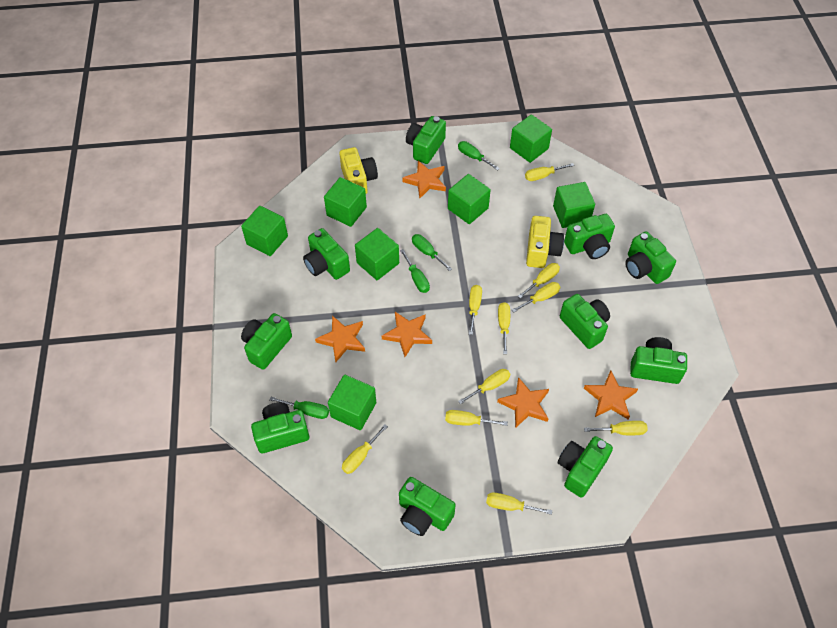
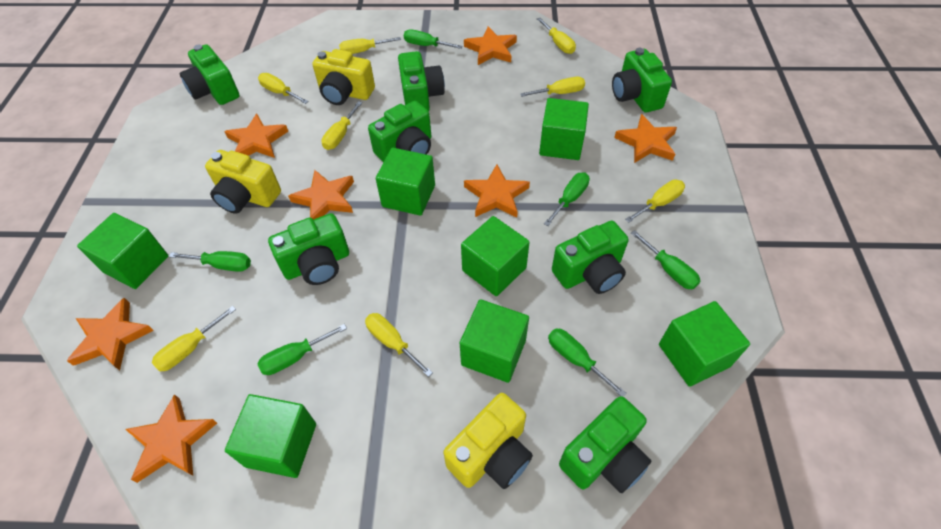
green camera: 10 -> 7
green screwdriver: 4 -> 6
orange star: 5 -> 7
yellow camera: 2 -> 3
yellow screwdriver: 10 -> 8

